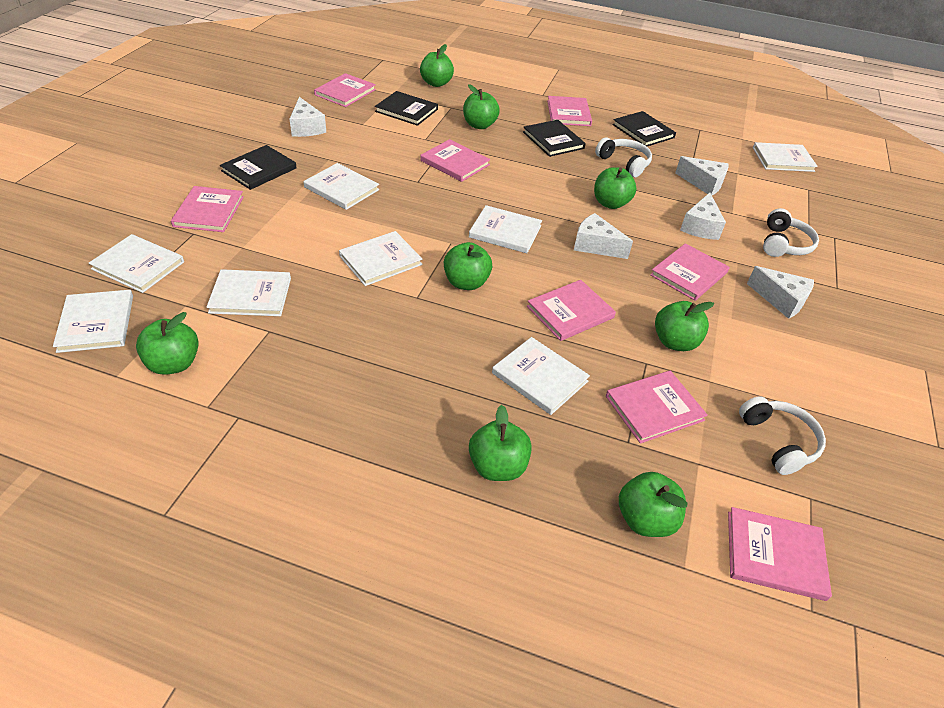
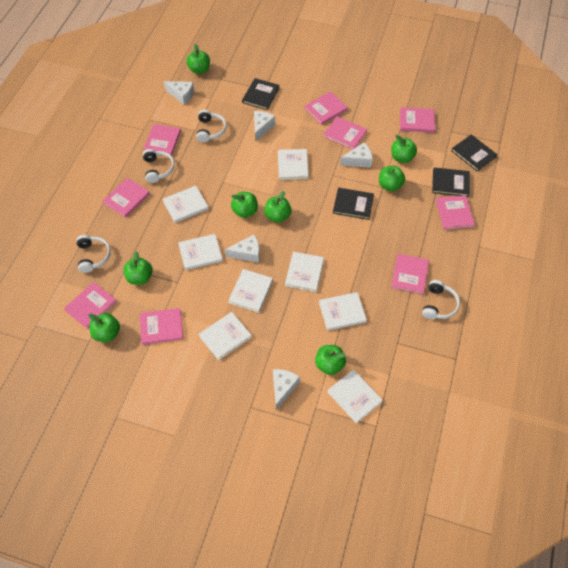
pink book: 8 -> 9
white headphones: 3 -> 4

